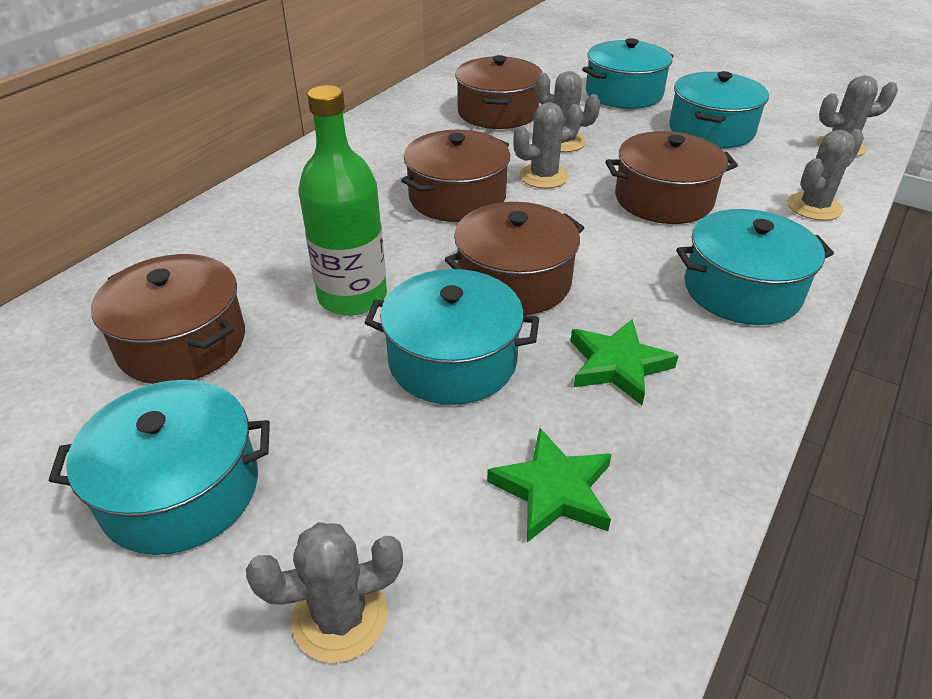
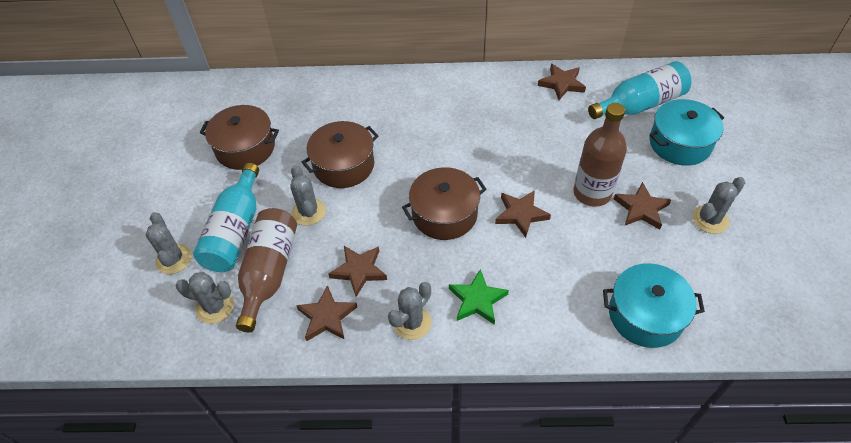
brown bottle: 0 -> 2
brown pot: 5 -> 3
brown star: 0 -> 5
green bottle: 1 -> 0
green star: 2 -> 1
turquoise bottle: 0 -> 2
turquoise pot: 5 -> 2

